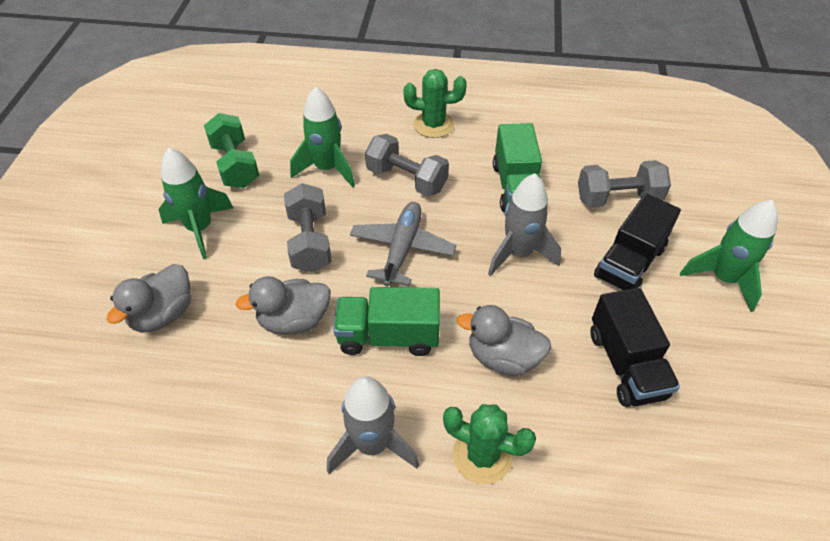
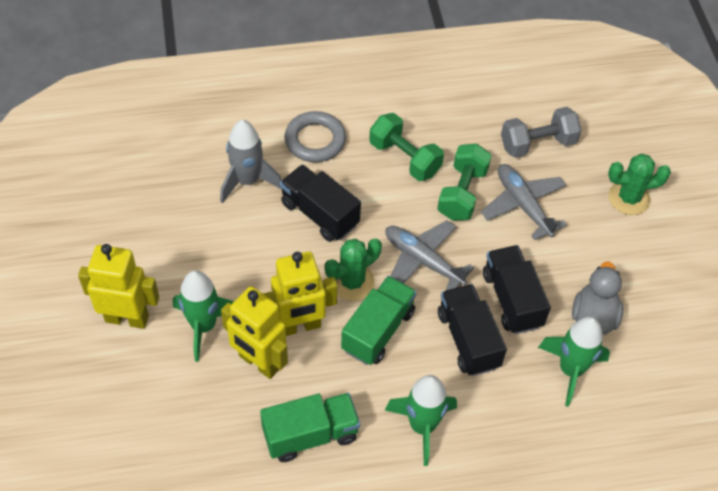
black truck: 2 -> 3
green dumbbell: 1 -> 2
grey duck: 3 -> 1
grey dumbbell: 3 -> 1
grey plane: 1 -> 2
grey ring: 0 -> 1
grey rocket: 2 -> 1
yellow robot: 0 -> 3

